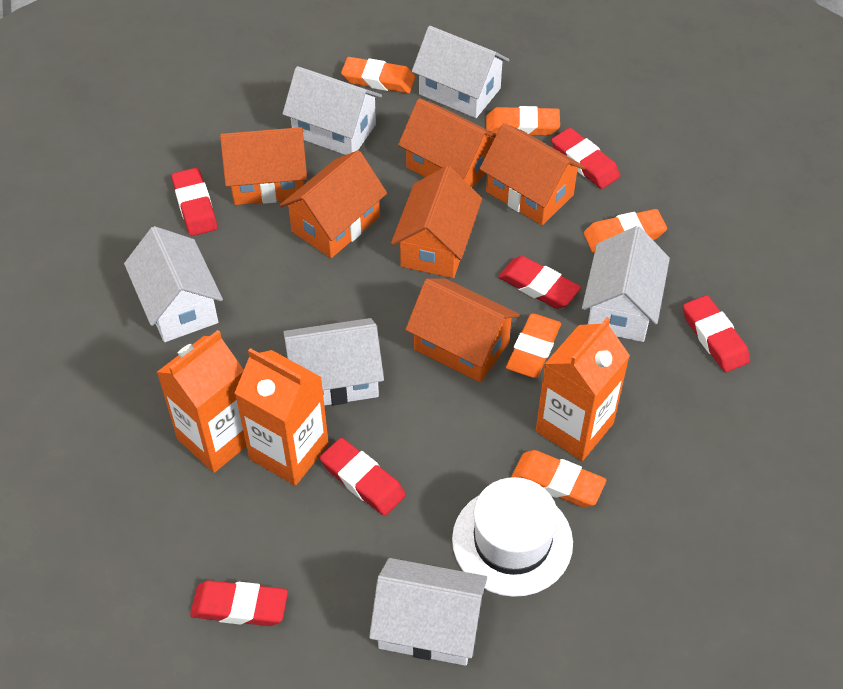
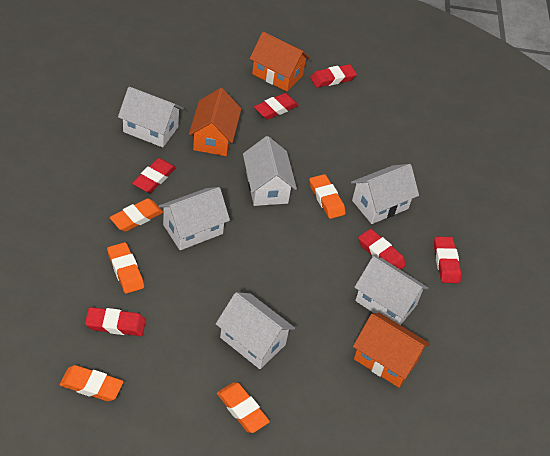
orange carton: 3 -> 0
orange house: 6 -> 3
white hat: 1 -> 0

